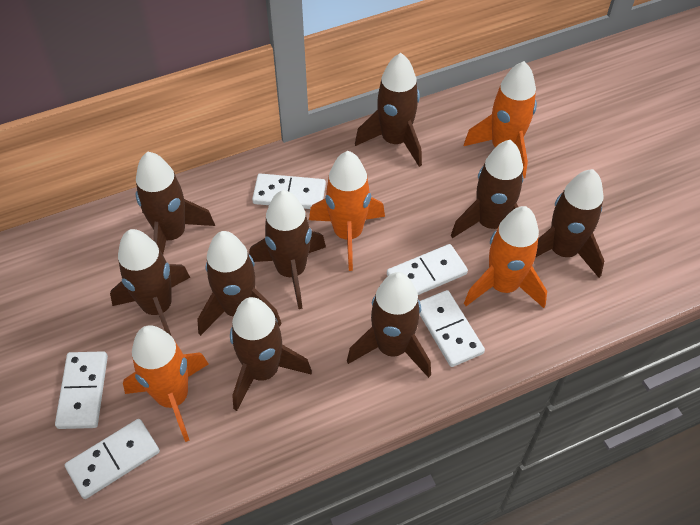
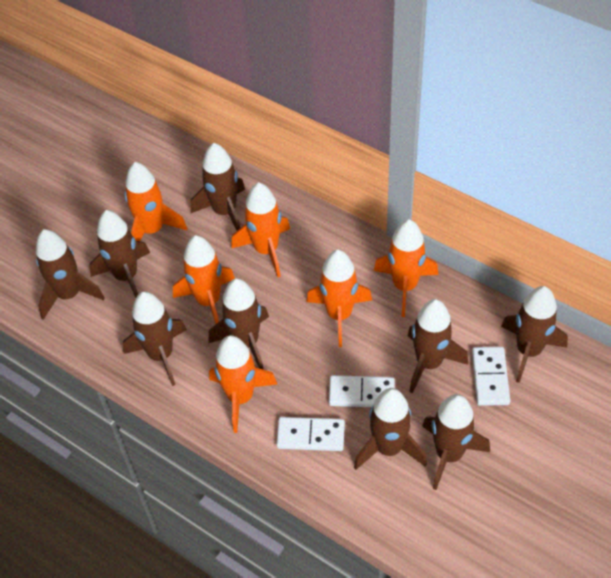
orange rocket: 4 -> 6
white domino: 5 -> 3

